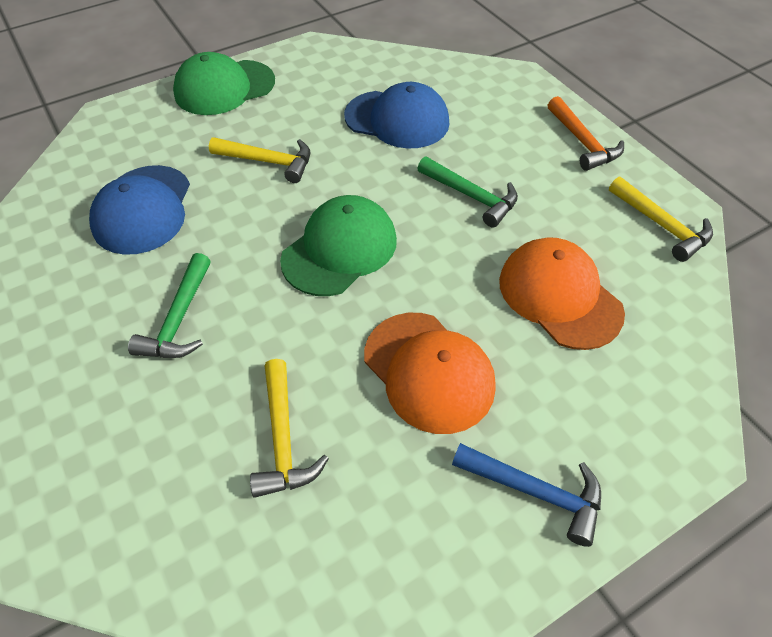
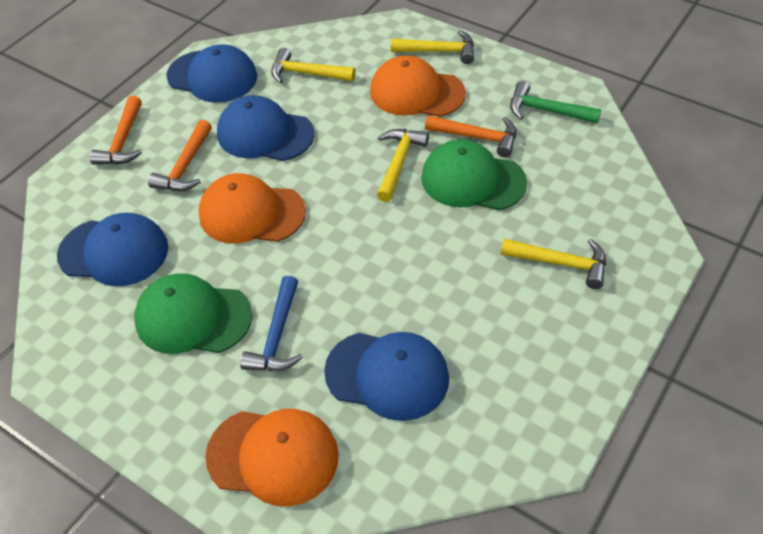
blue cap: 2 -> 4
green hammer: 2 -> 1
orange cap: 2 -> 3
orange hammer: 1 -> 3
yellow hammer: 3 -> 4

